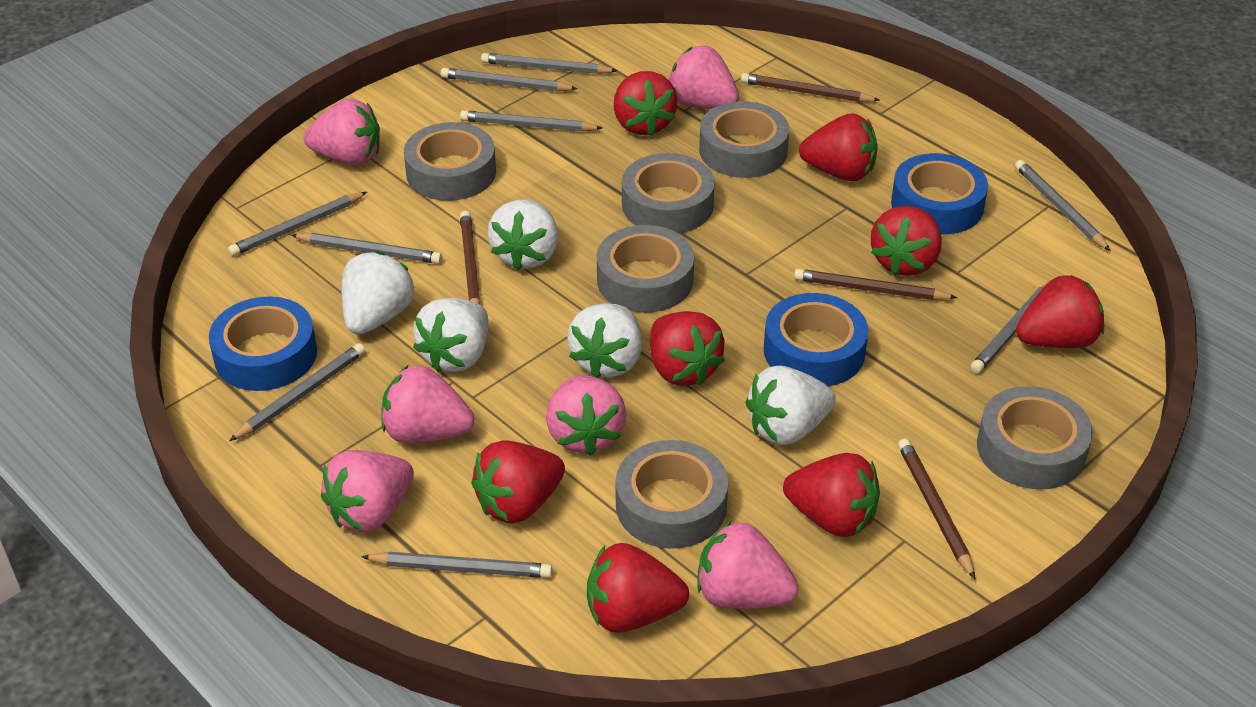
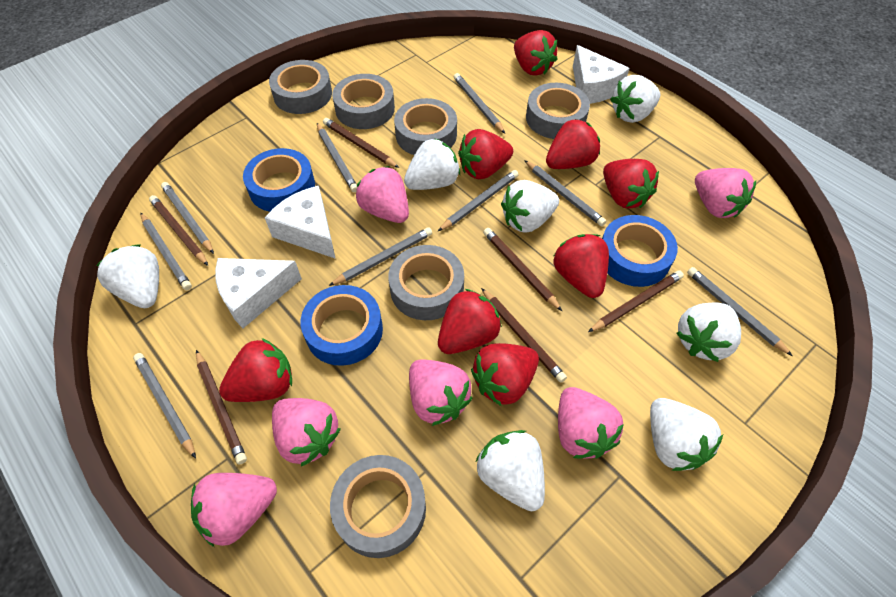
brown pencil: 4 -> 6
white cheese: 0 -> 3
white strawberry: 5 -> 7

